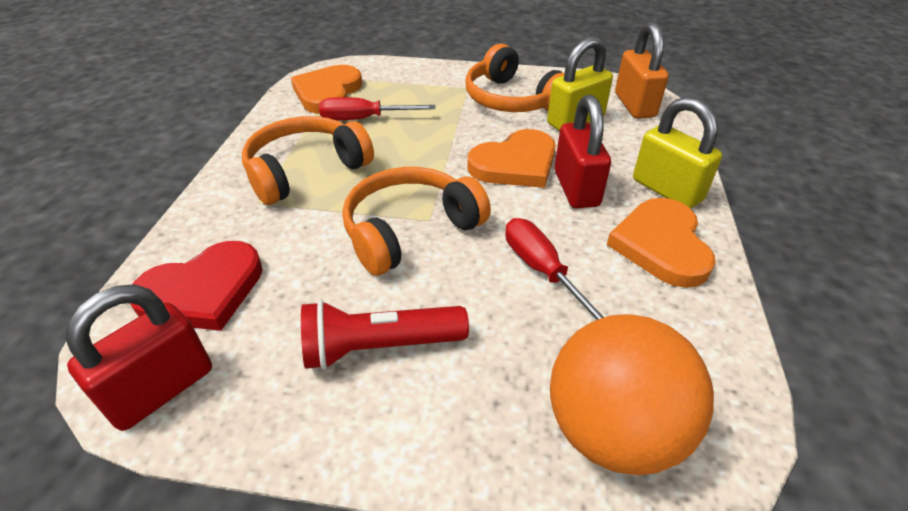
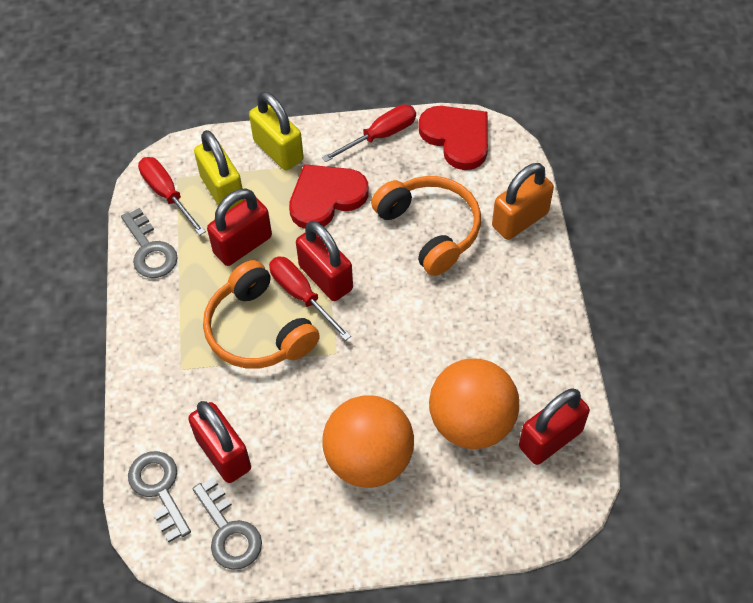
grey key: 0 -> 3
orange ball: 1 -> 2
orange headphones: 3 -> 2
orange heart: 3 -> 0
red flashlight: 1 -> 0
red heart: 1 -> 2
red padlock: 2 -> 4
red screwdriver: 2 -> 3

